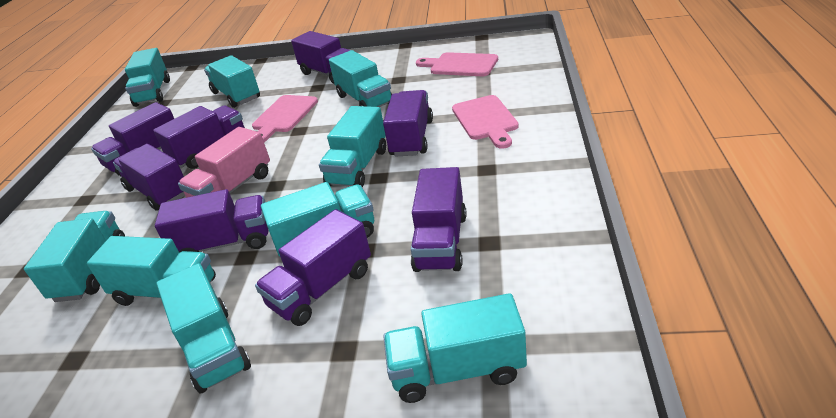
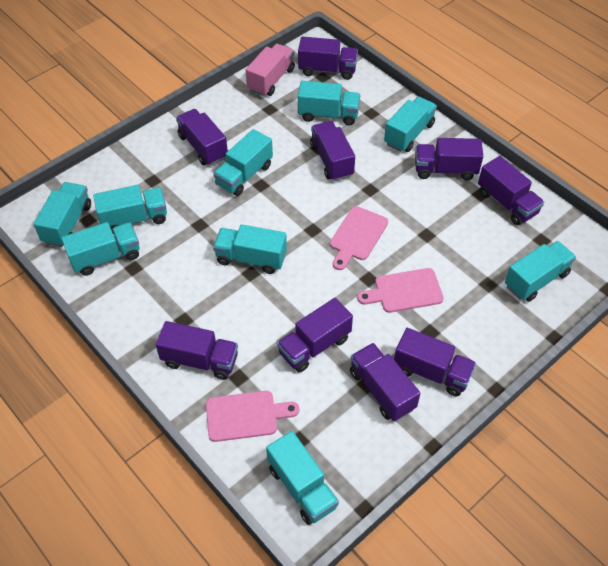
purple truck: 8 -> 9

